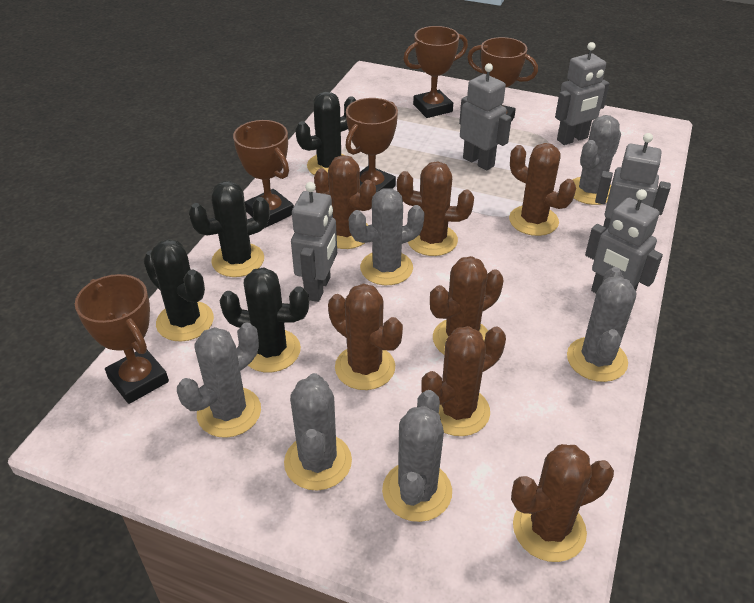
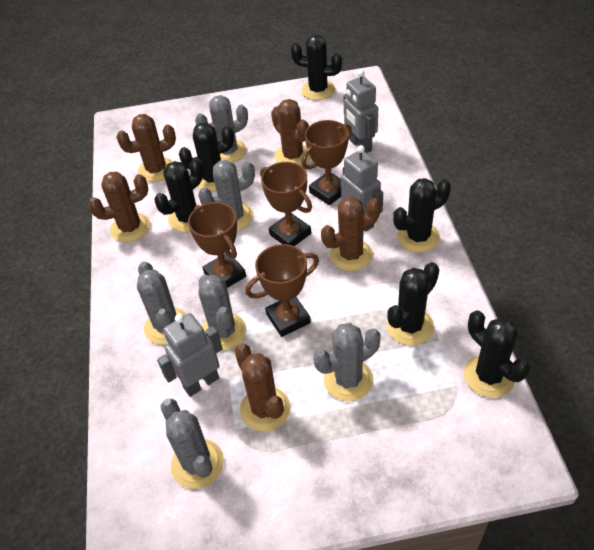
black cactus: 4 -> 6
brown cactus: 7 -> 5
brown trophy: 5 -> 4
grey robot: 5 -> 3

